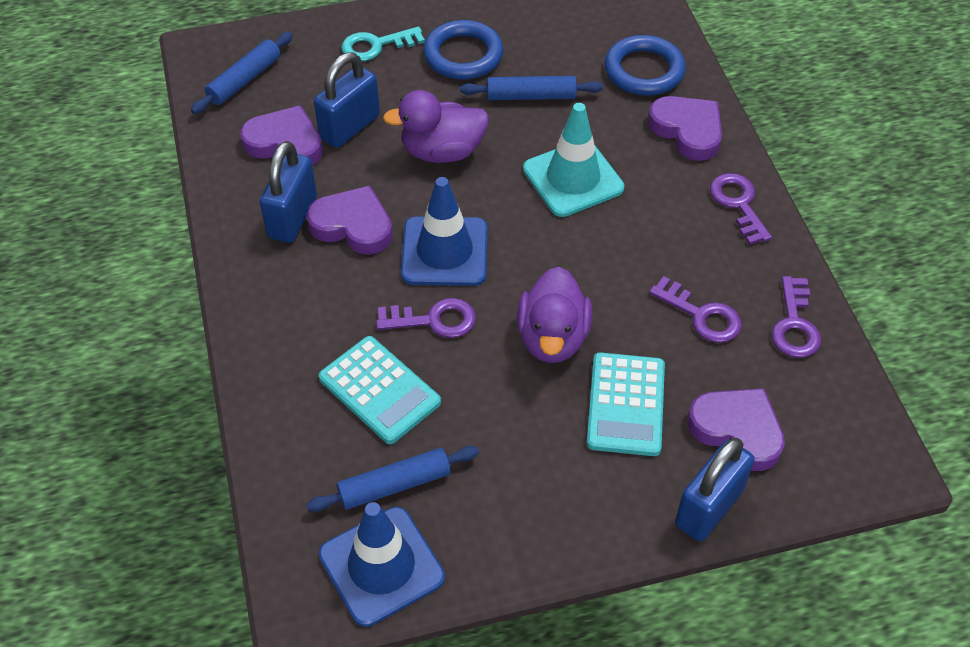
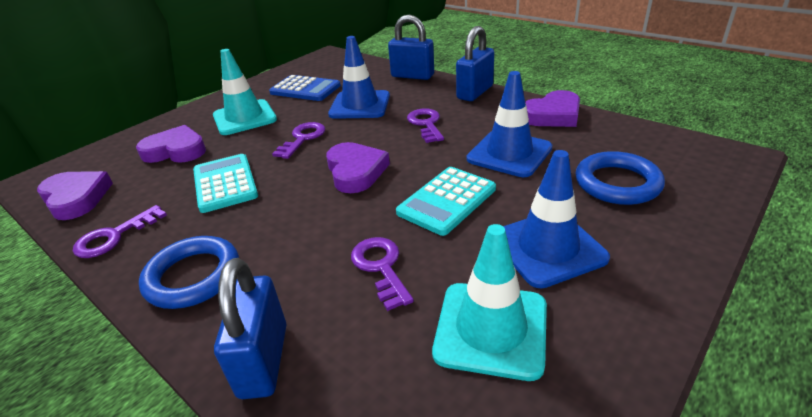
blue calculator: 0 -> 1
blue rolling pin: 3 -> 0
blue traffic cone: 2 -> 3
purple duck: 2 -> 0
turquoise key: 1 -> 0
turquoise traffic cone: 1 -> 2

